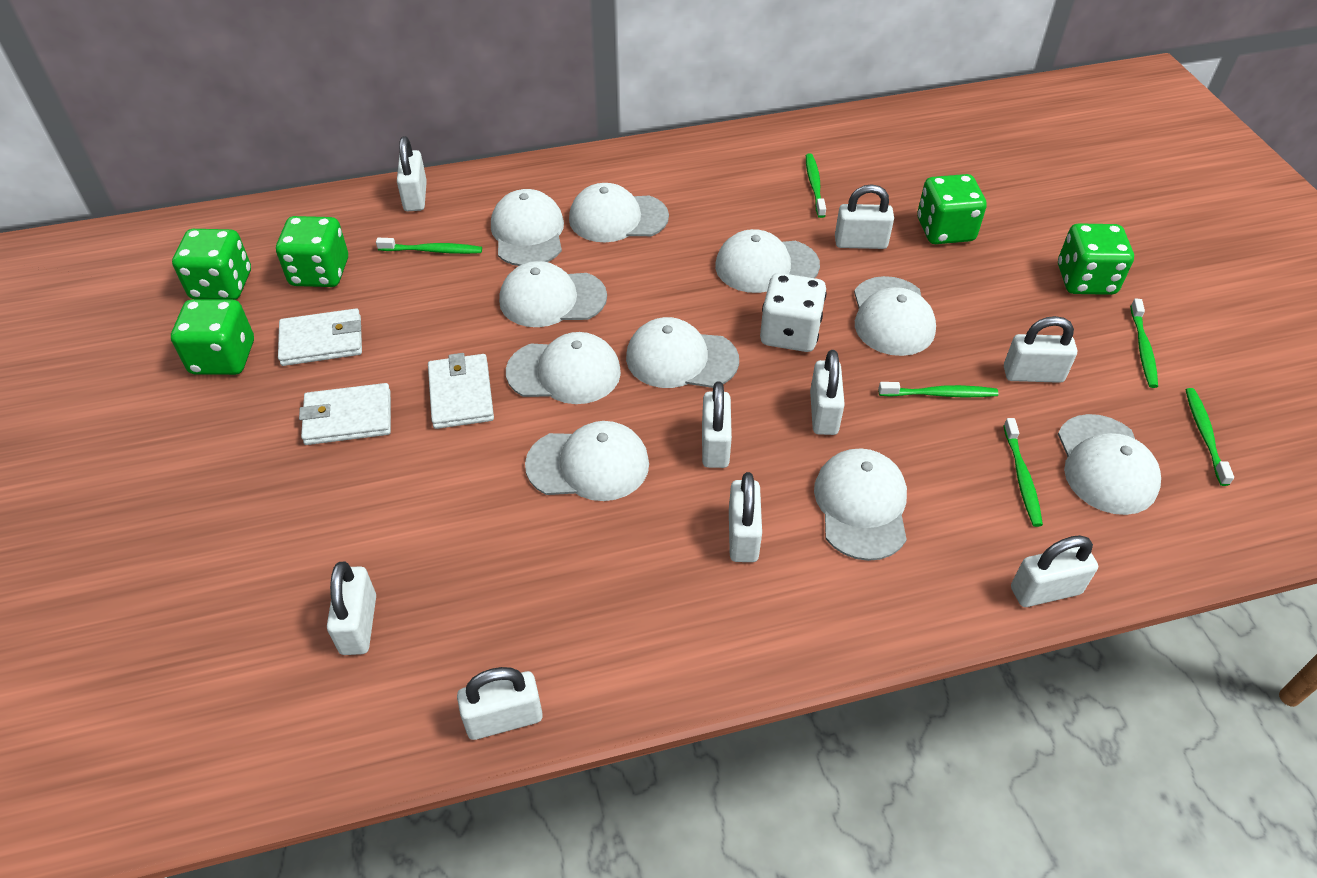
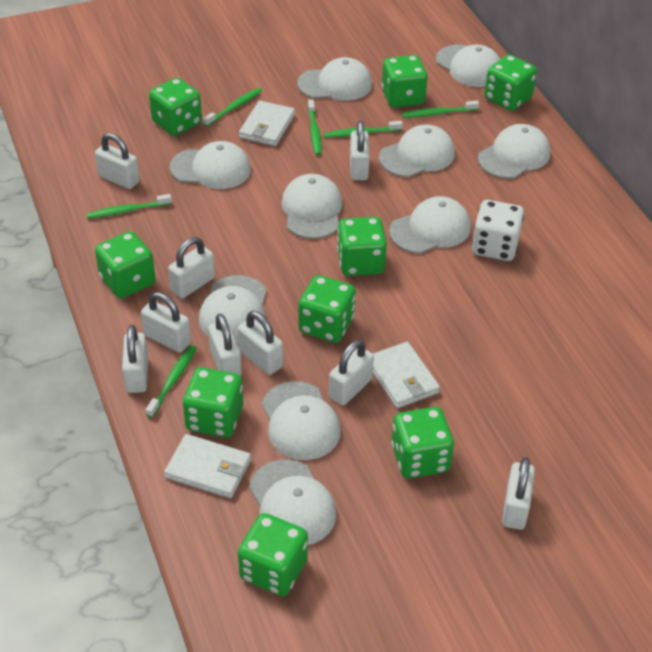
green dice: 5 -> 9

